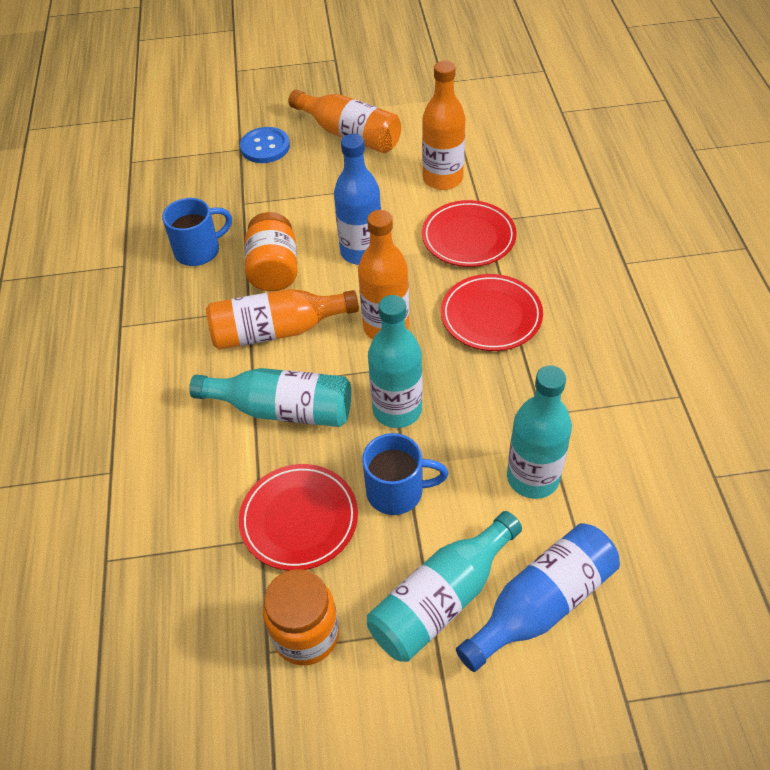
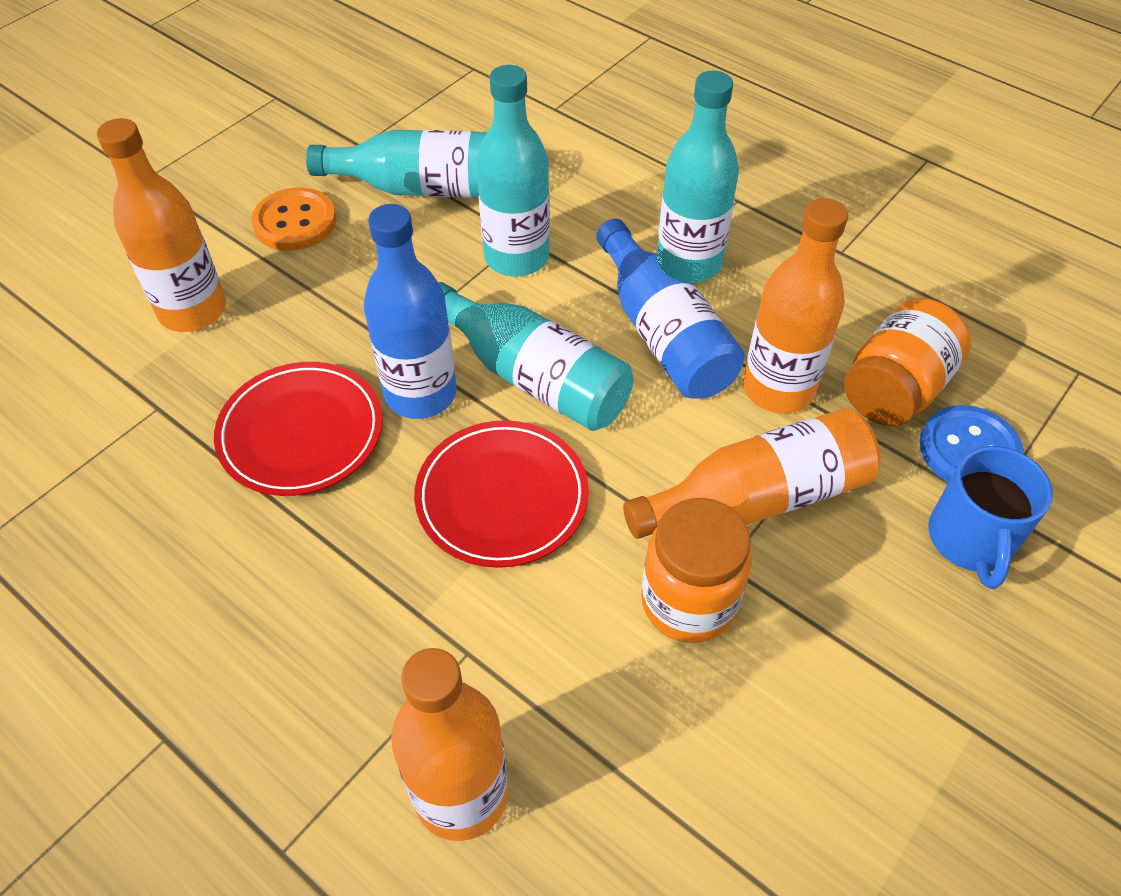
blue mug: 2 -> 1
orange button: 0 -> 1
red plate: 3 -> 2

